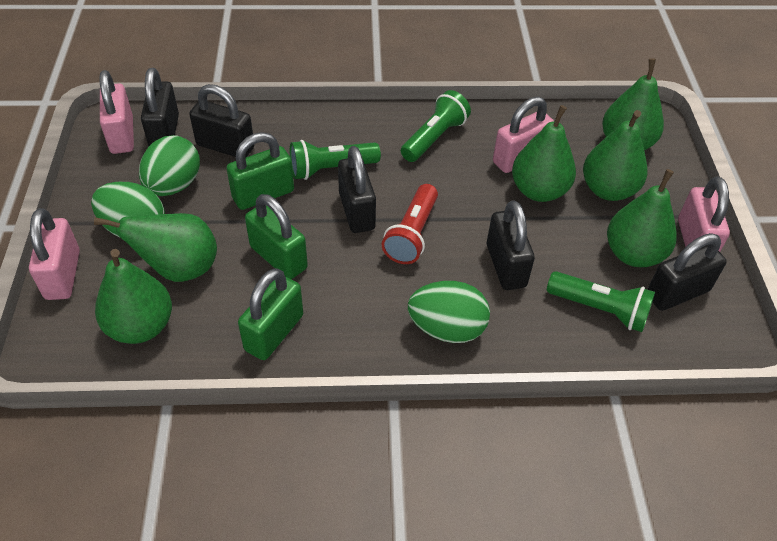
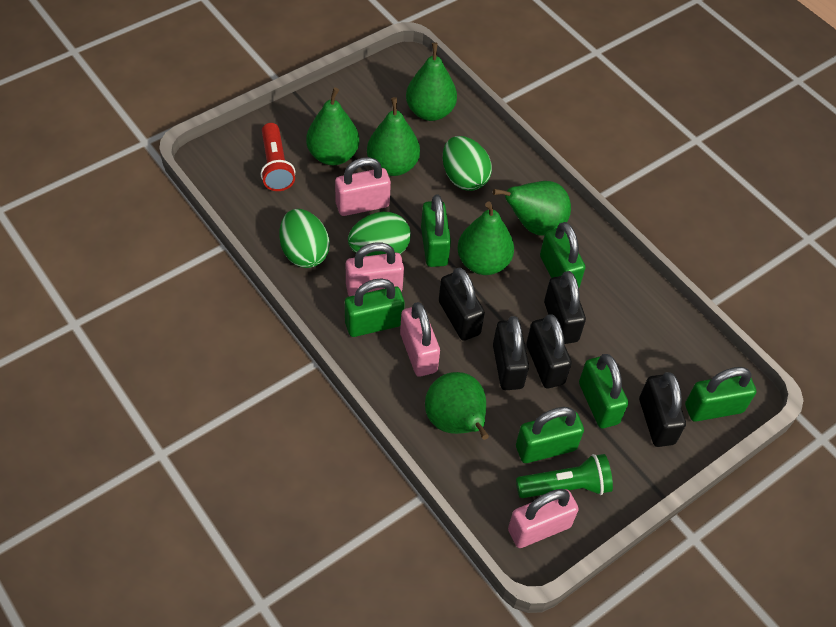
green flashlight: 3 -> 1
green padlock: 3 -> 6

